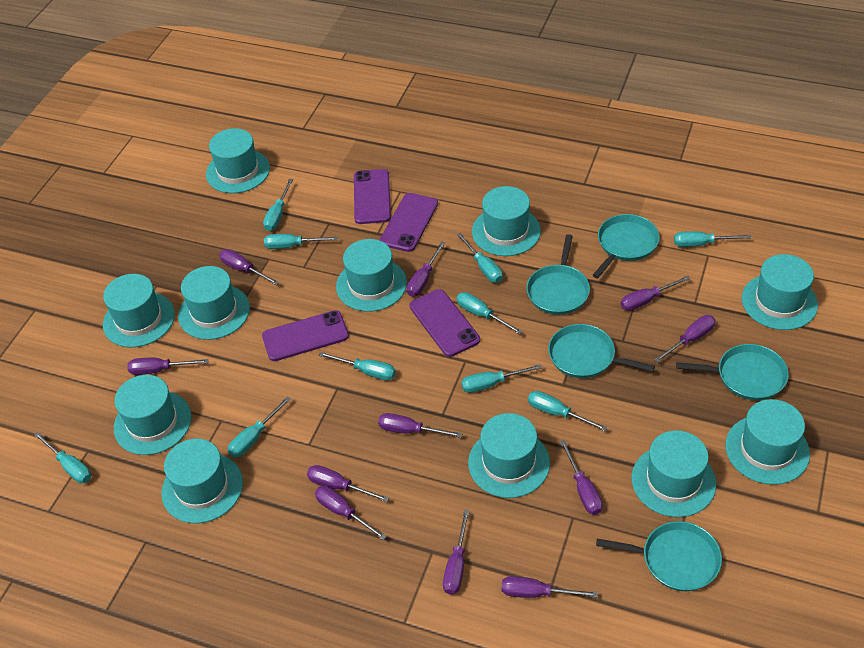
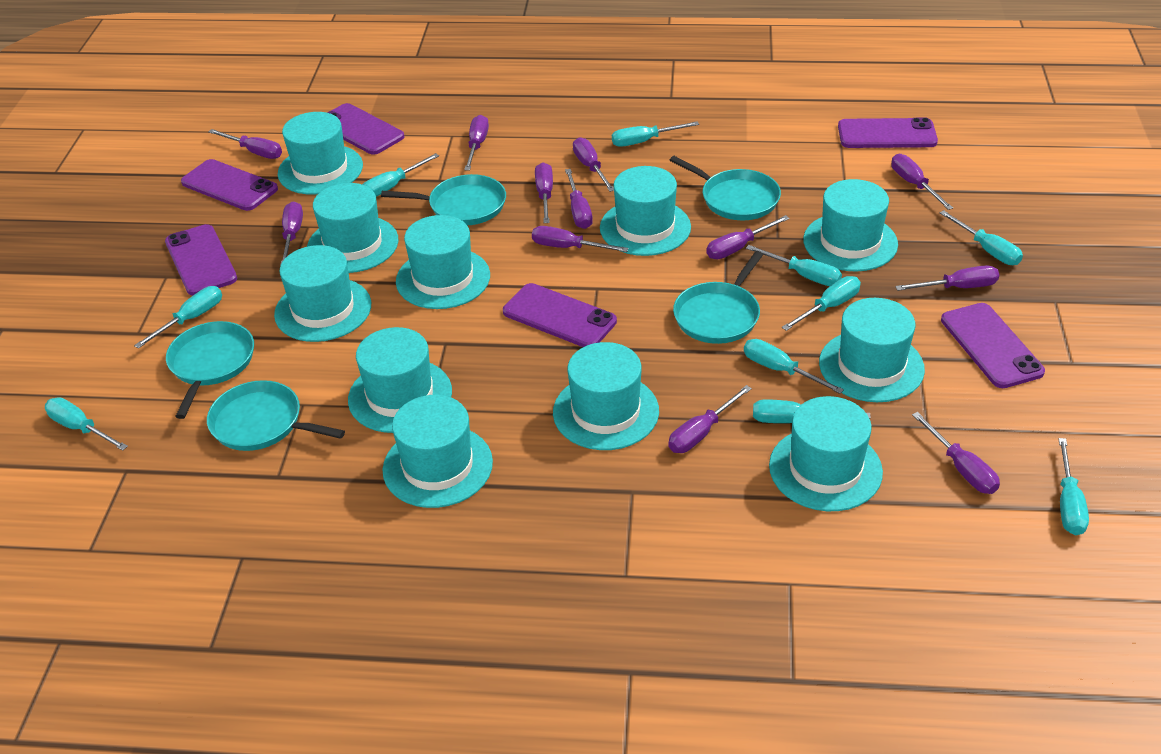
purple phone: 4 -> 6
purple screwdriver: 11 -> 12

